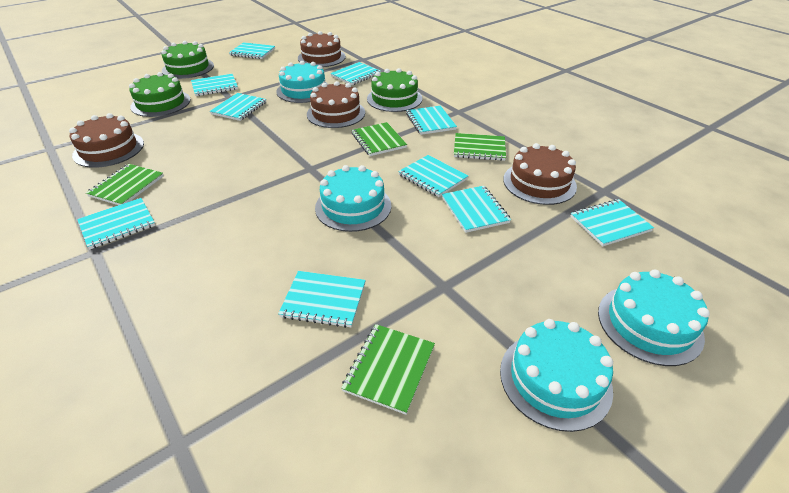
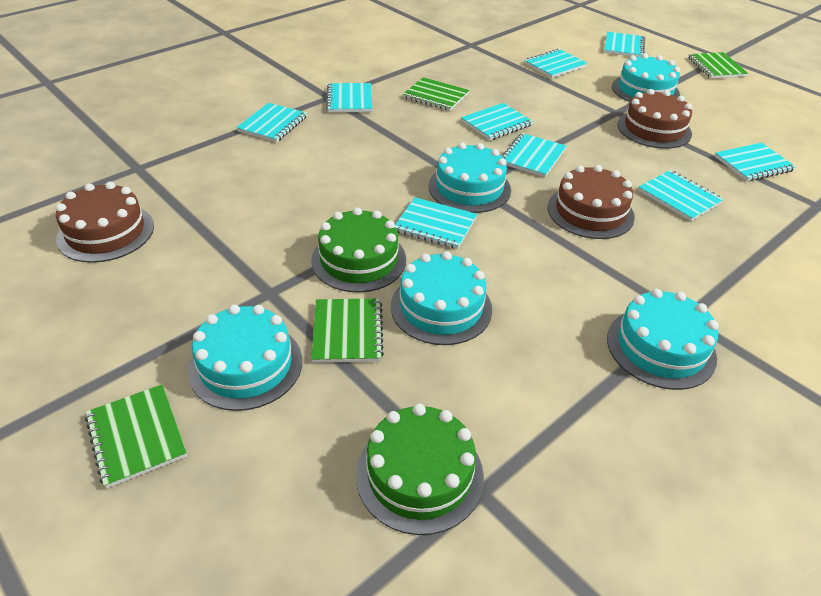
brown cake: 4 -> 3
green cake: 3 -> 2
turquoise cake: 4 -> 5
turquoise notebook: 10 -> 9

